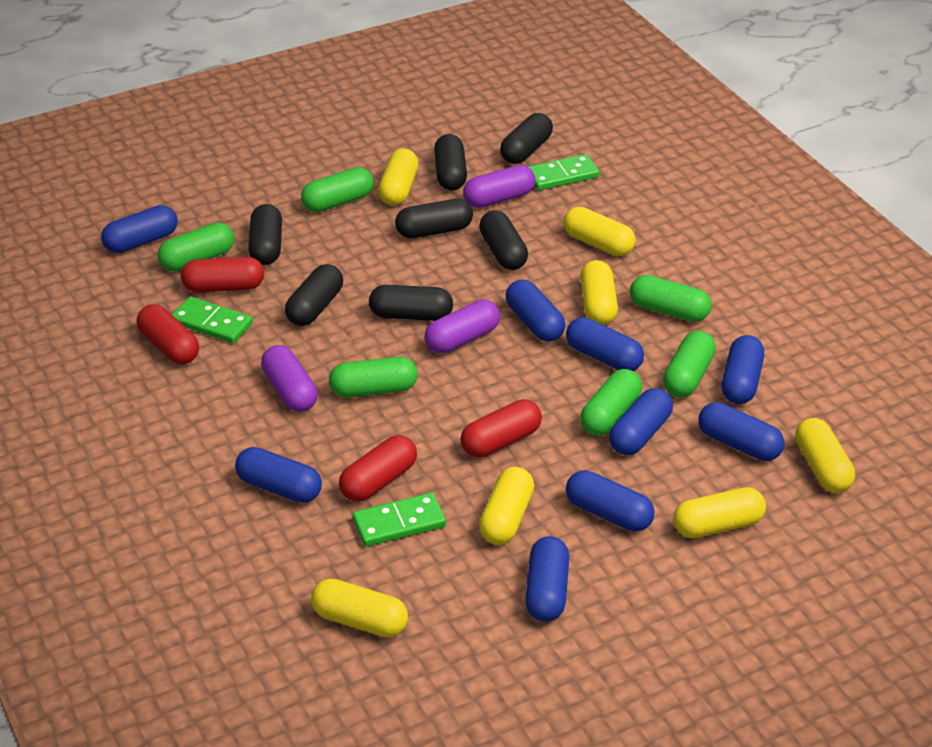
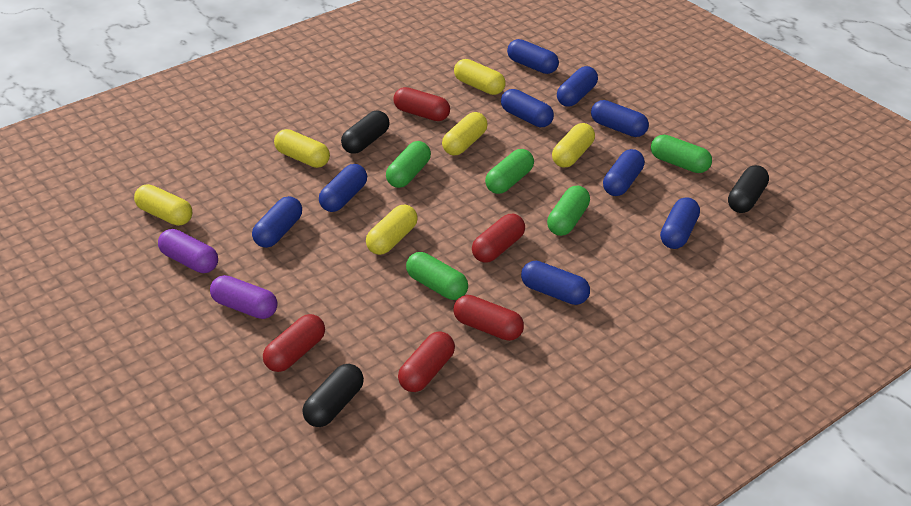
black capsule: 7 -> 3
green capsule: 6 -> 5
green domino: 3 -> 0
purple capsule: 3 -> 2
red capsule: 4 -> 5
yellow capsule: 7 -> 6

